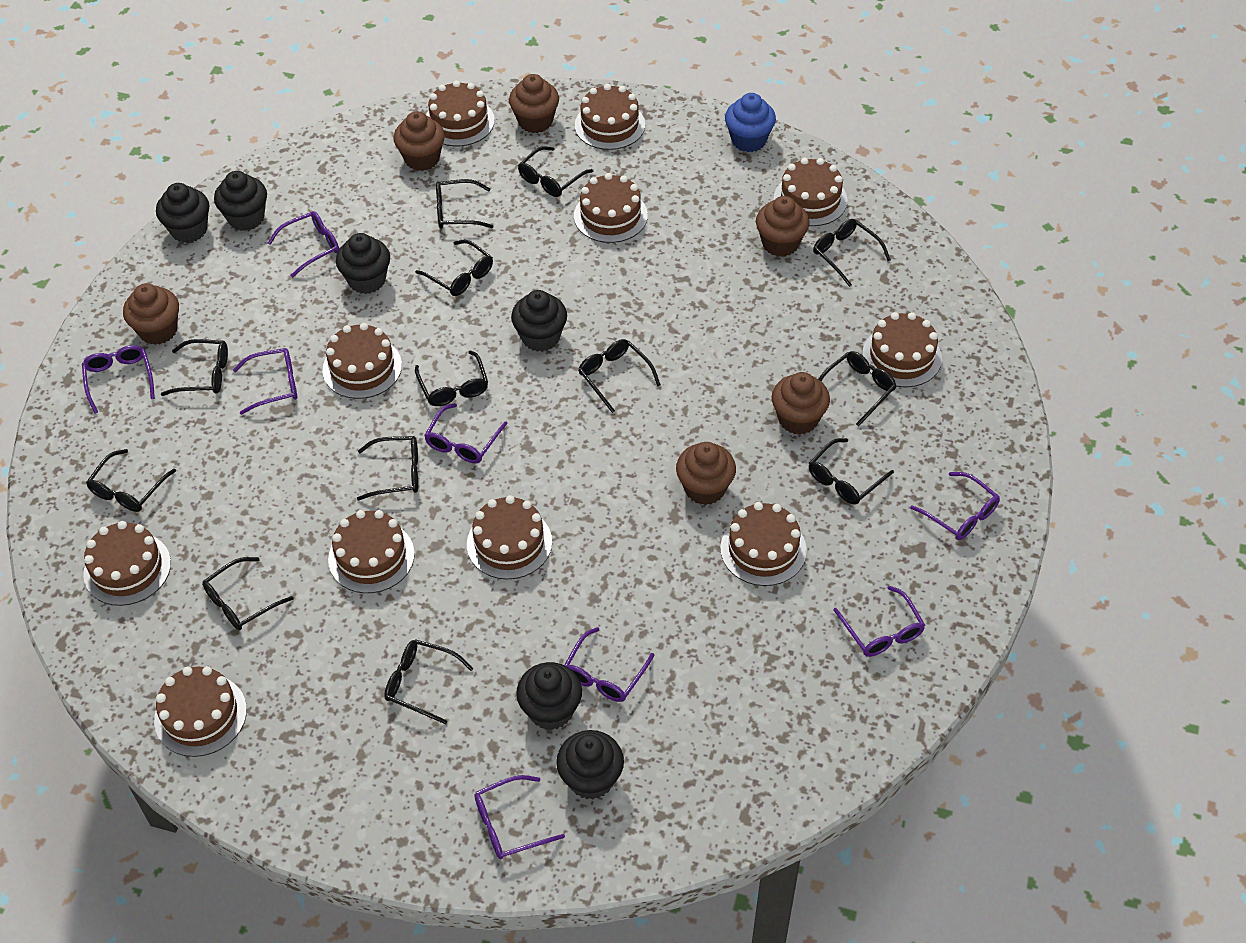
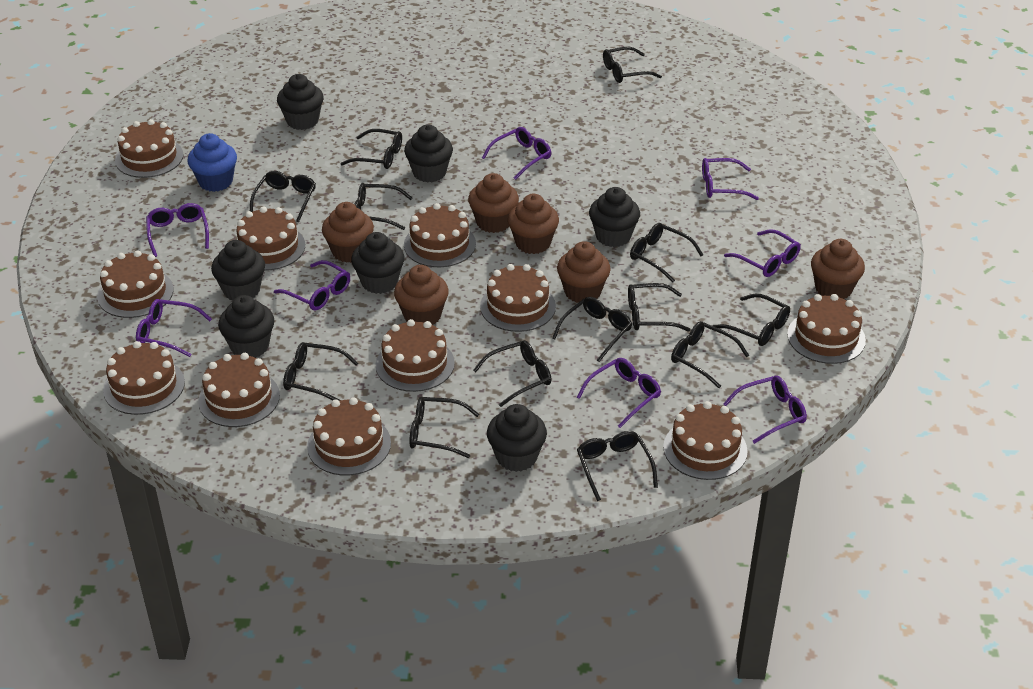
black cupcake: 6 -> 7

